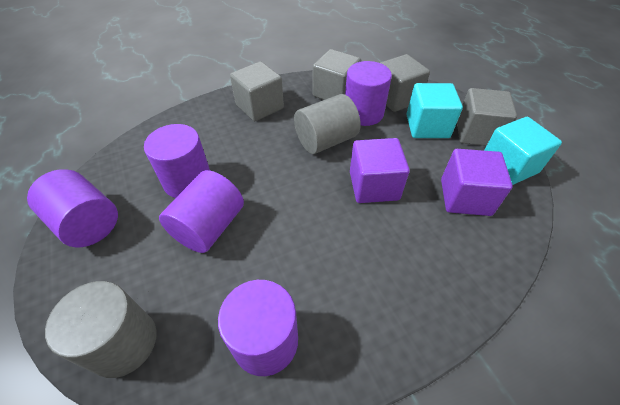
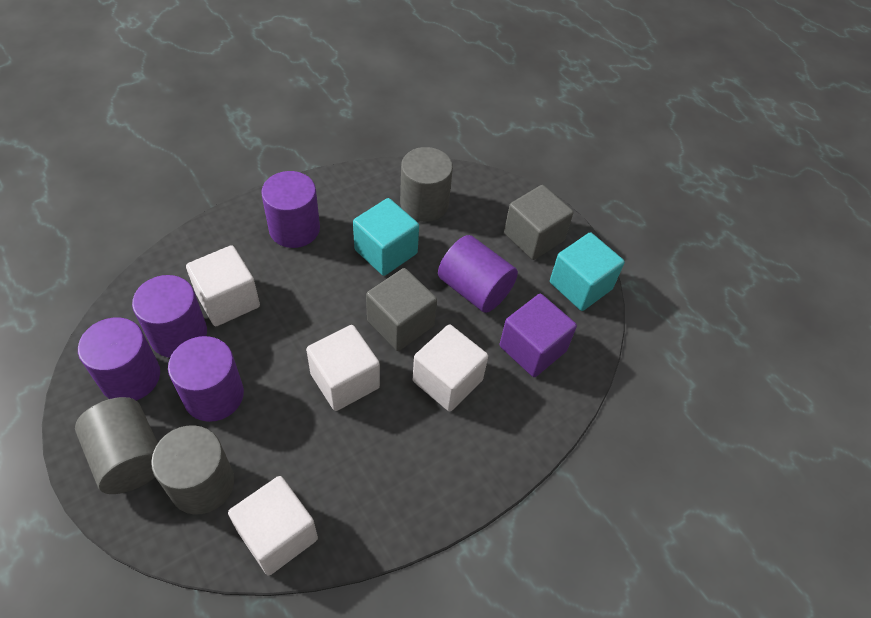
grey cube: 4 -> 2
grey cylinder: 2 -> 3
purple cube: 2 -> 1
white cube: 0 -> 4

